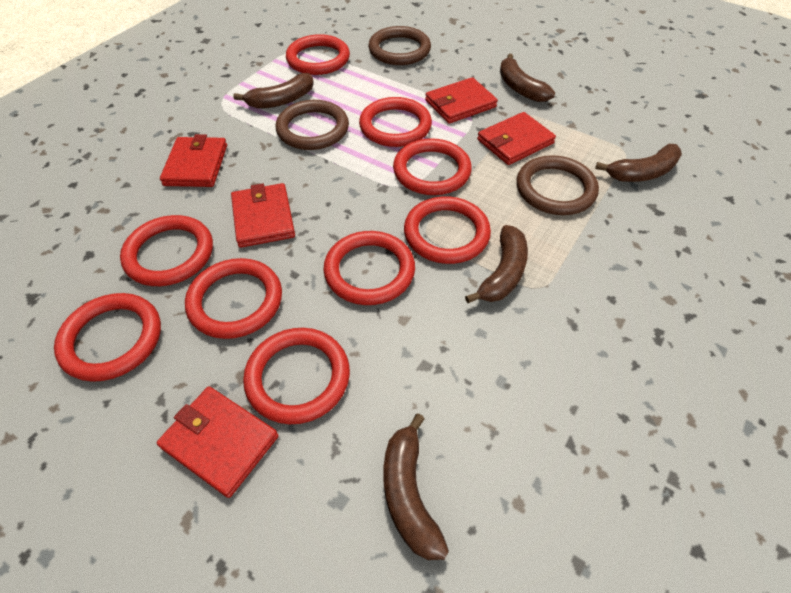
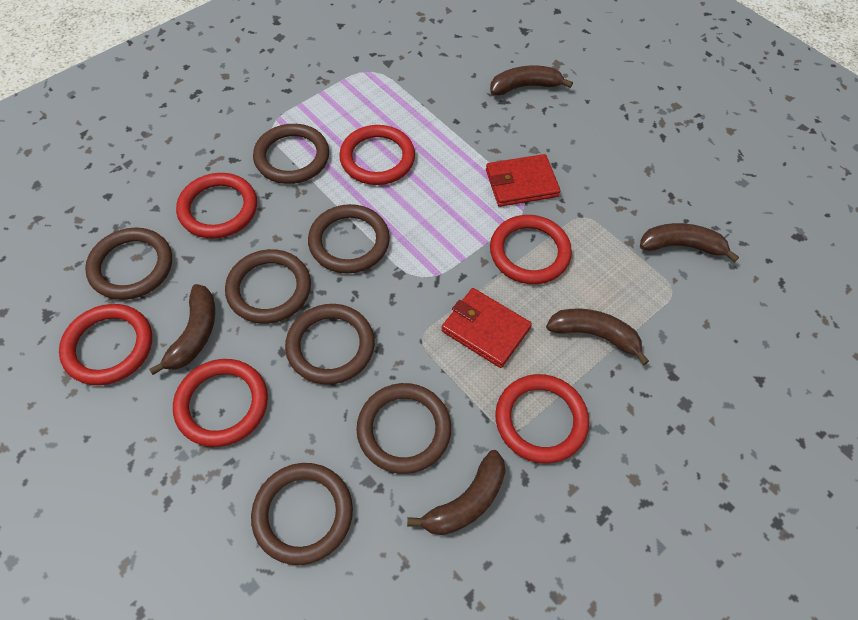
brown ring: 3 -> 7
red ring: 9 -> 6
red wallet: 5 -> 2

